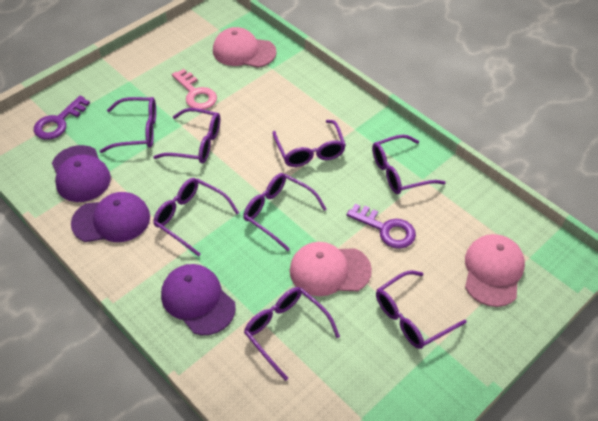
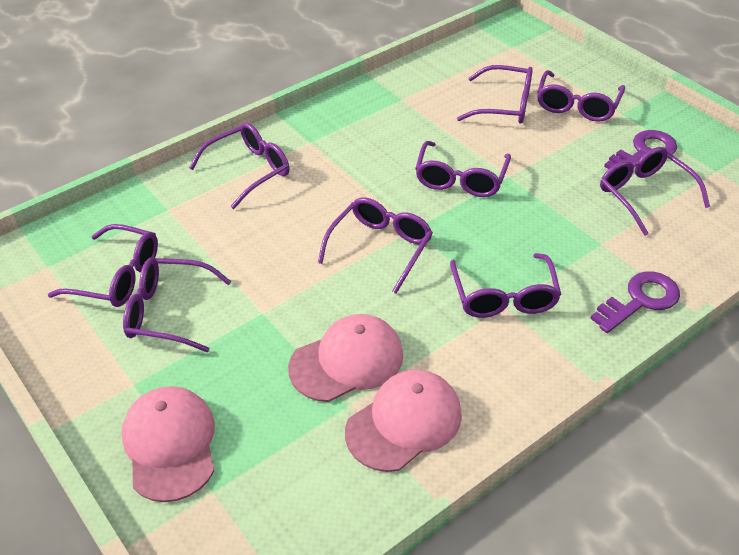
pink key: 1 -> 0
purple cap: 3 -> 0
purple glasses: 8 -> 9

